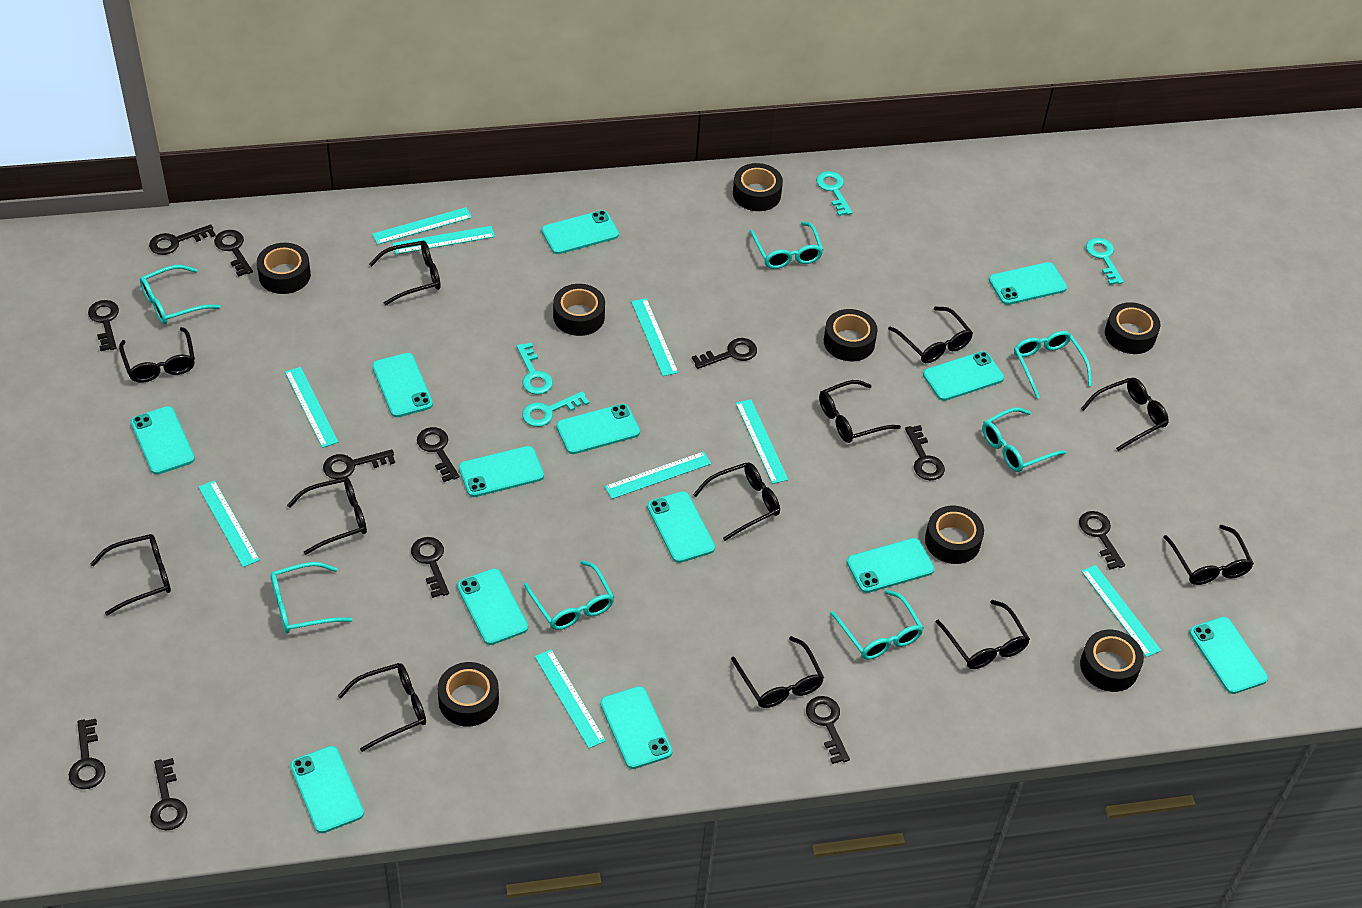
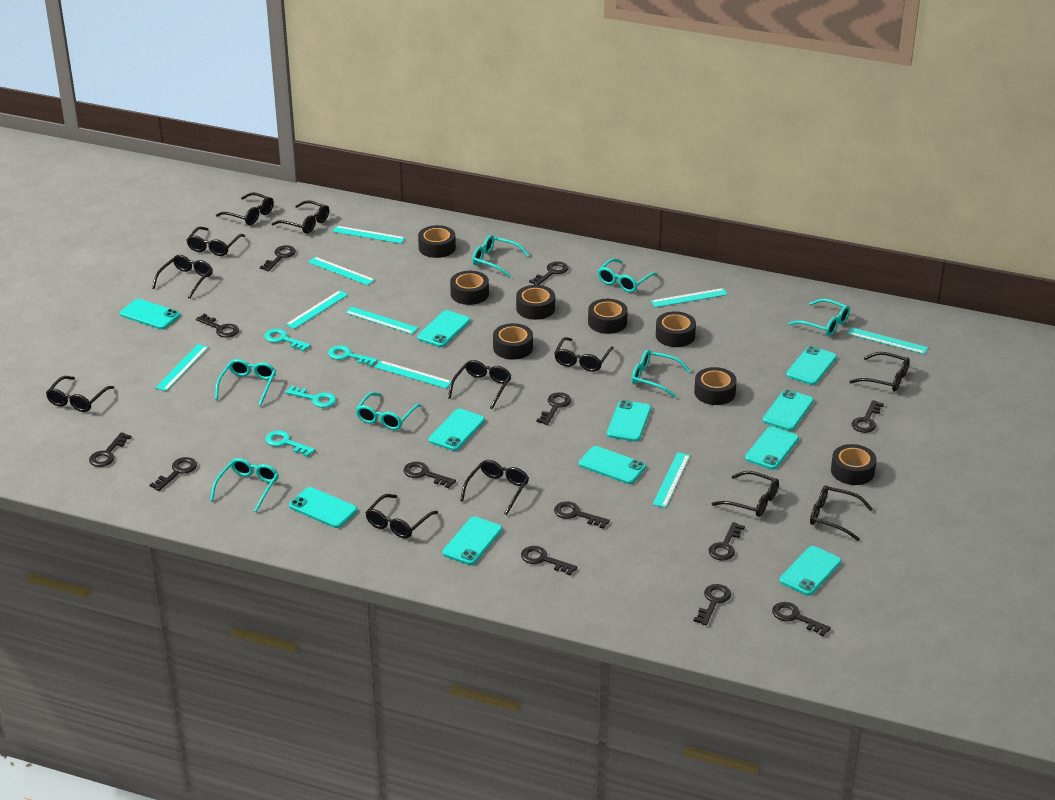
black key: 12 -> 13
turquoise phone: 13 -> 11

